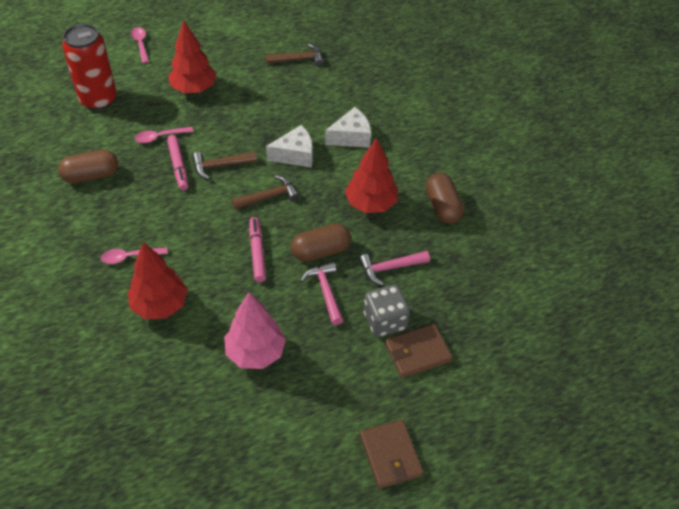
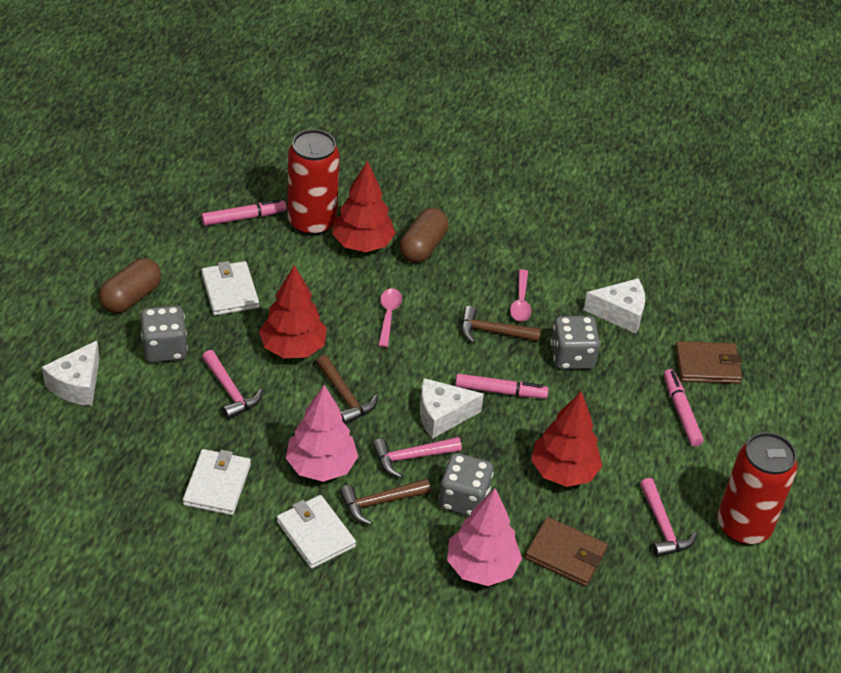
brown capsule: 3 -> 2
grey dice: 1 -> 3
pink hammer: 2 -> 3
pink marker: 2 -> 3
pink spoon: 3 -> 2
pink tree: 1 -> 2
red can: 1 -> 2
white cheese: 2 -> 3
white wallet: 0 -> 3

